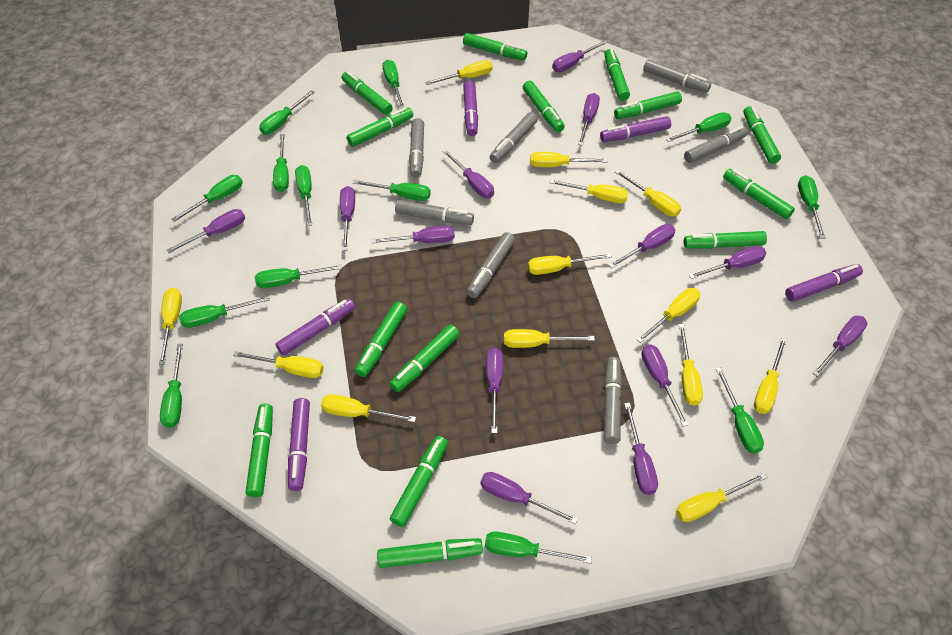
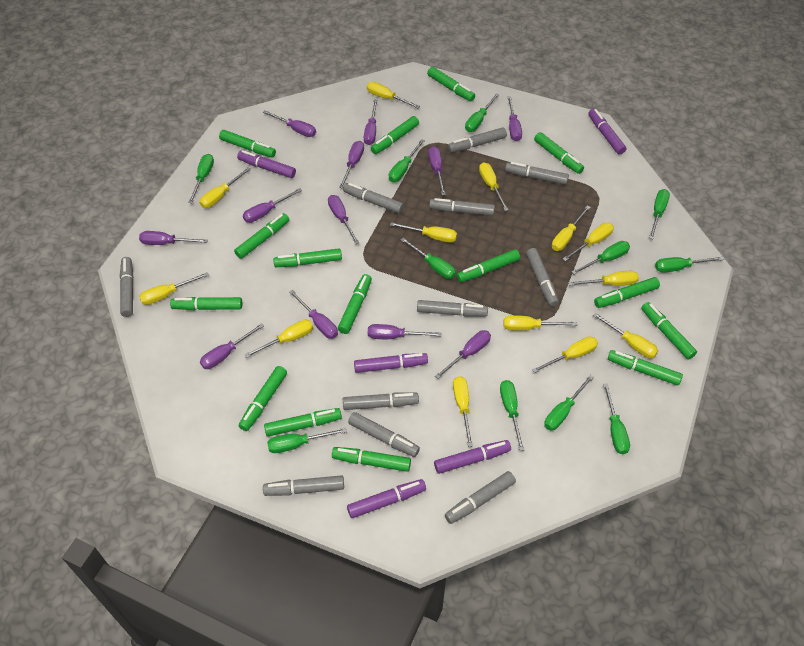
green marker: 14 -> 15
green screwdriver: 13 -> 11
grey marker: 7 -> 11
purple screwdriver: 13 -> 12

